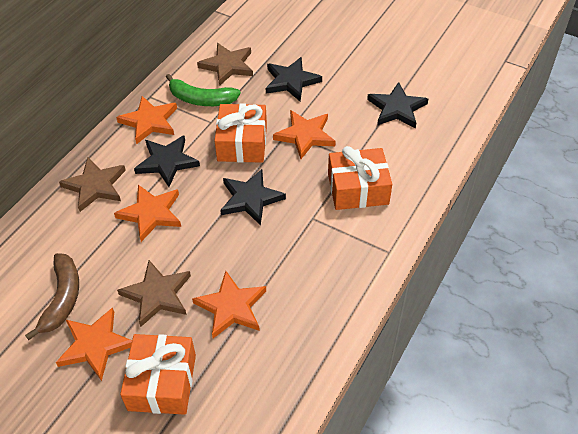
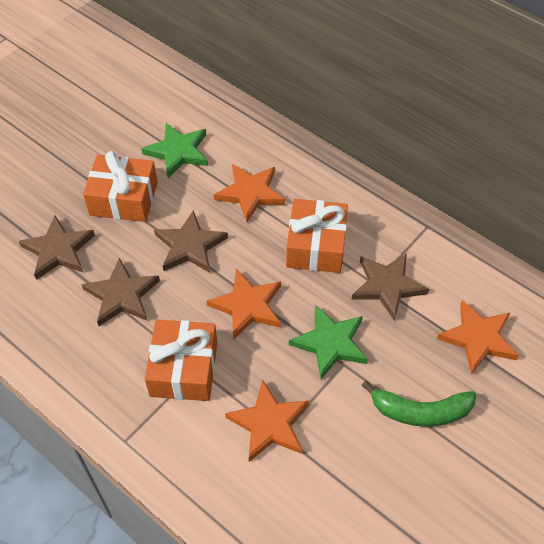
black star: 4 -> 0
brown banana: 1 -> 0
brown star: 3 -> 4
green star: 0 -> 2
orange star: 5 -> 4

